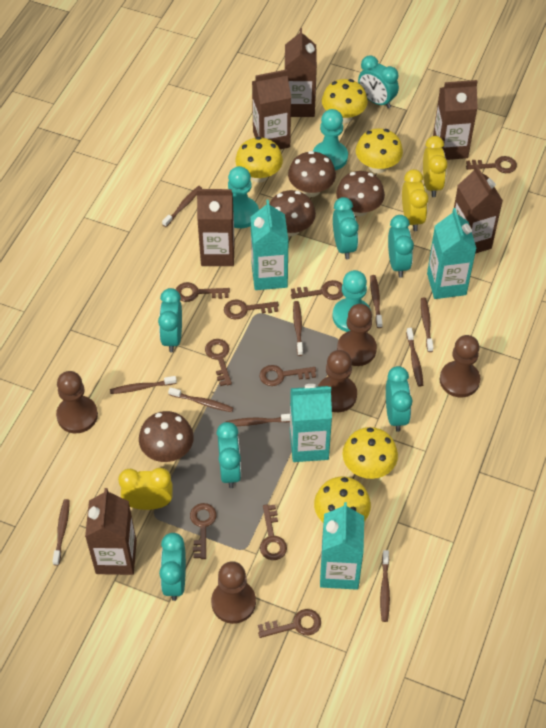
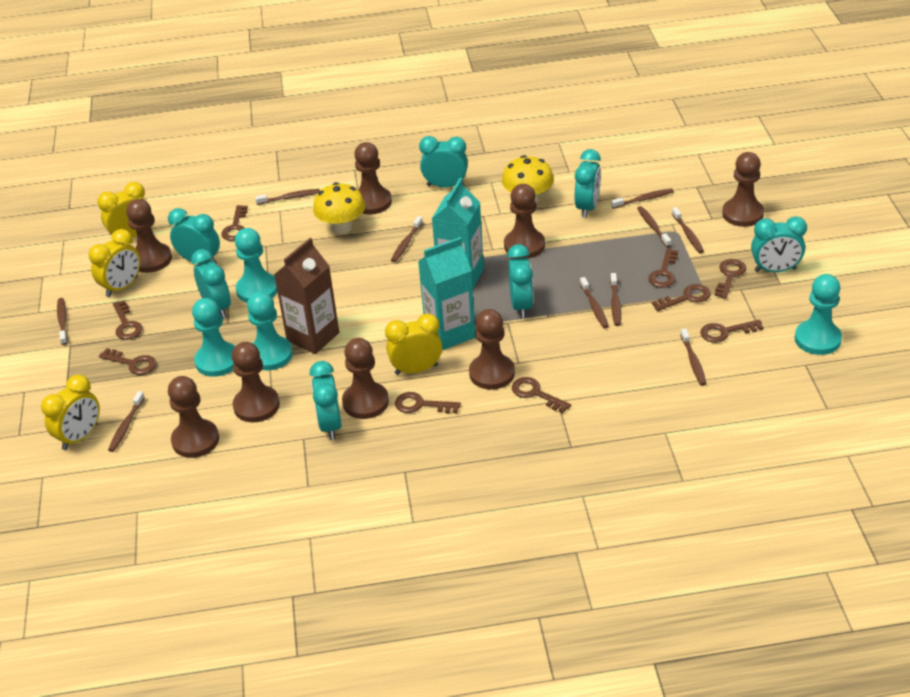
brown carton: 6 -> 1
brown mushroom: 4 -> 0
brown pawn: 5 -> 8
turquoise carton: 4 -> 2
turquoise pawn: 3 -> 4
yellow clock: 3 -> 4
yellow mushroom: 5 -> 2

